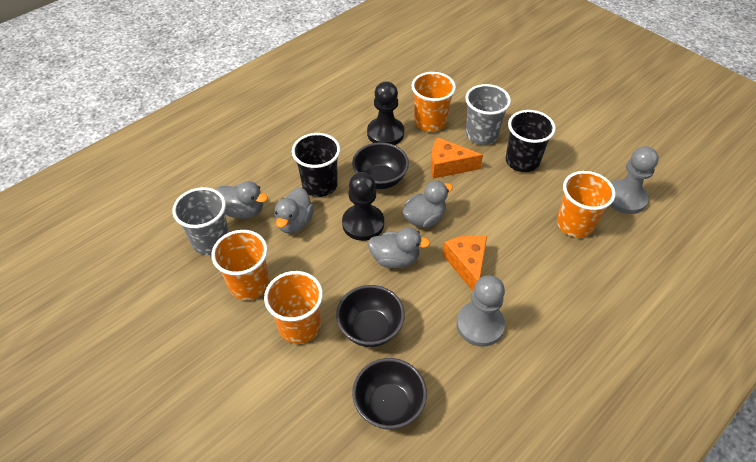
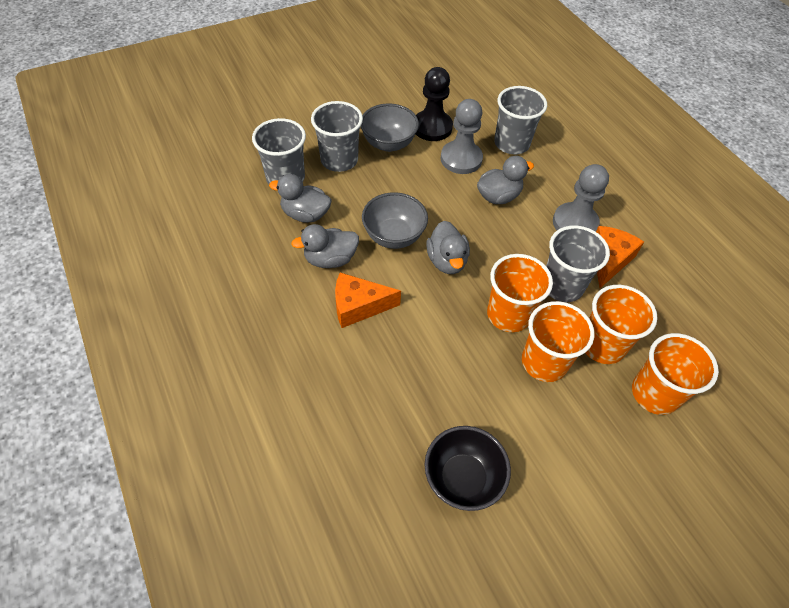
black bowl: 3 -> 1
black cup: 2 -> 0
black pawn: 2 -> 1
grey bowl: 0 -> 2
grey cup: 2 -> 4

